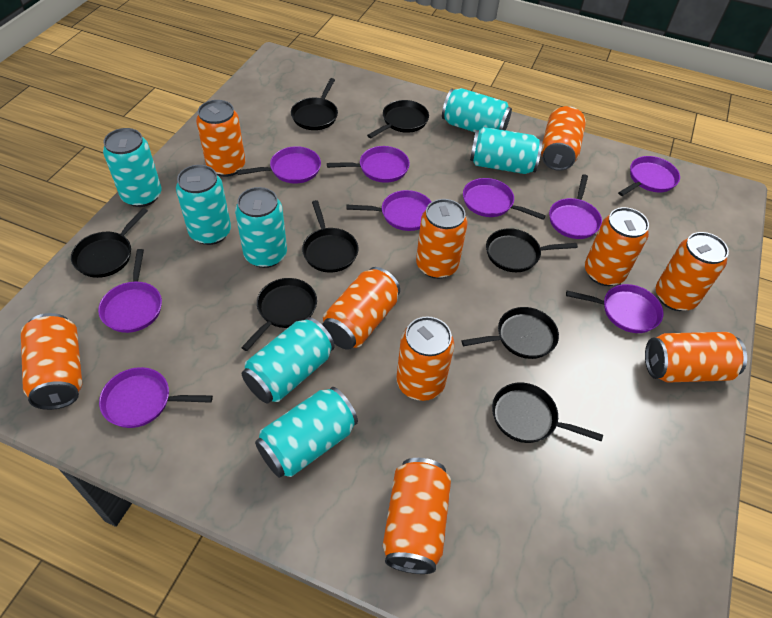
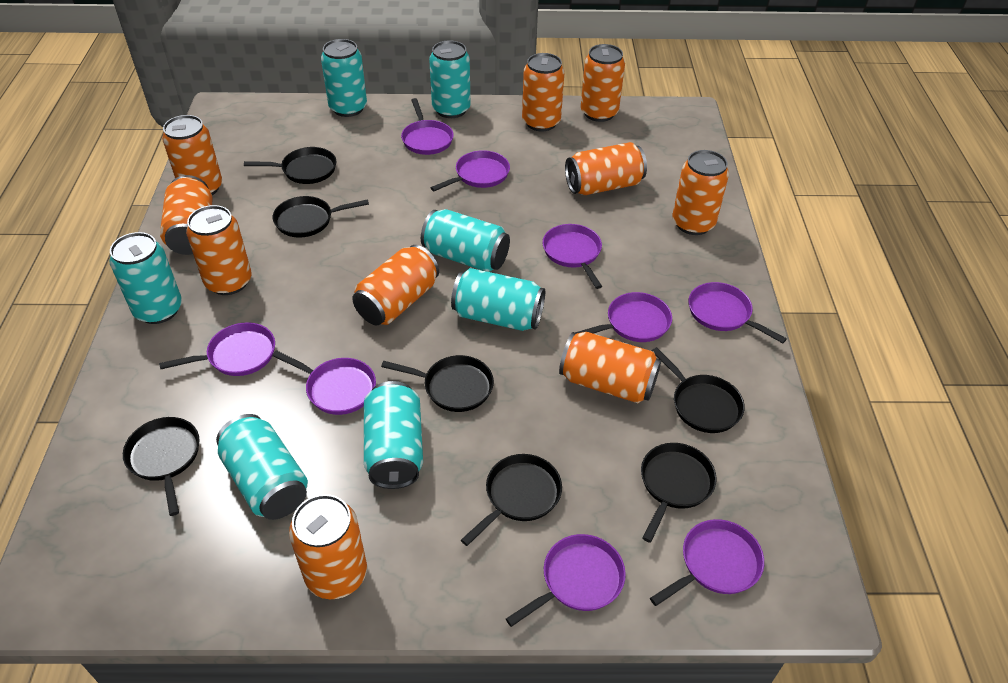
black pan: 8 -> 7

